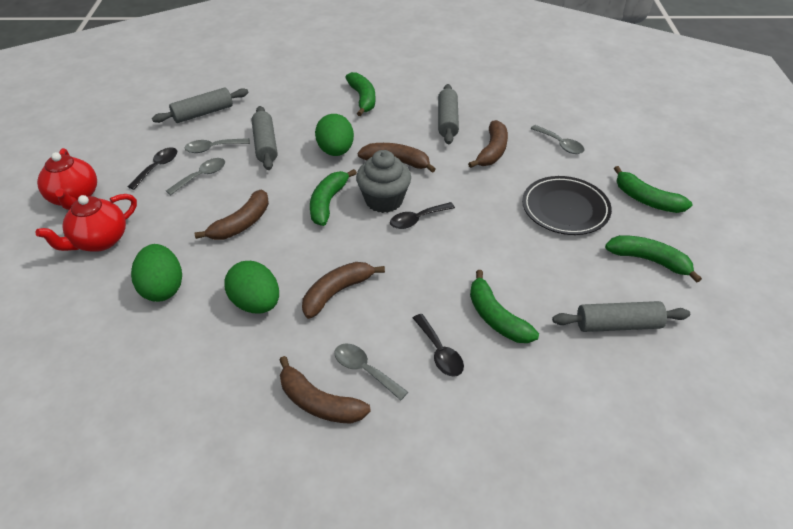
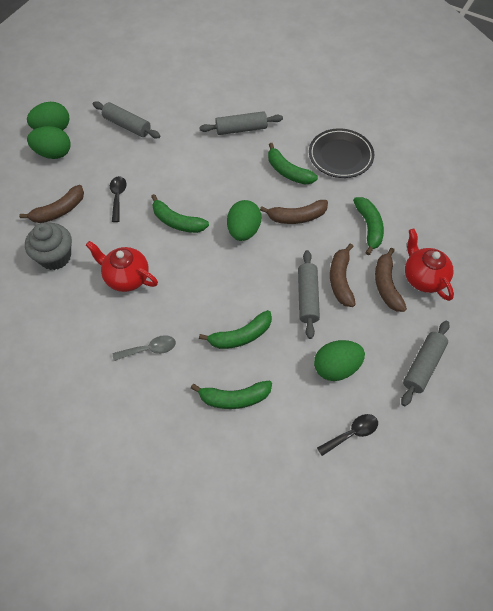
black spoon: 3 -> 2
brown banana: 5 -> 4
green egg: 3 -> 4
grey spoon: 4 -> 1

